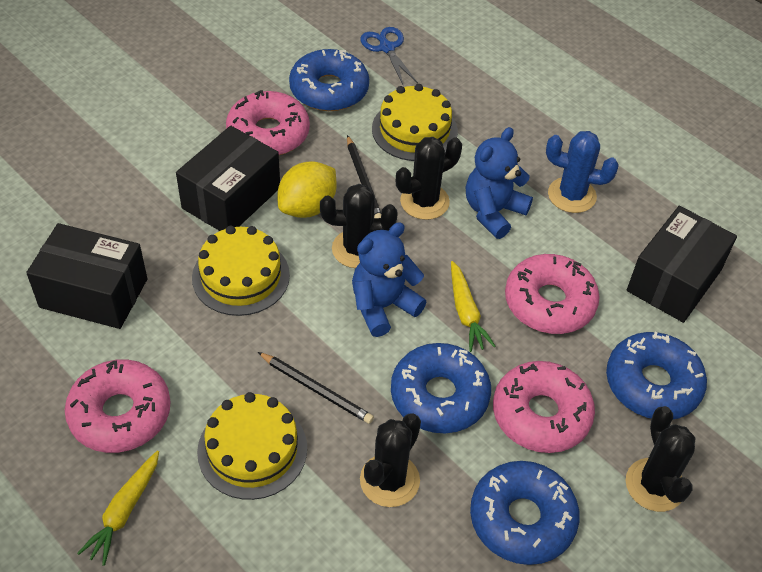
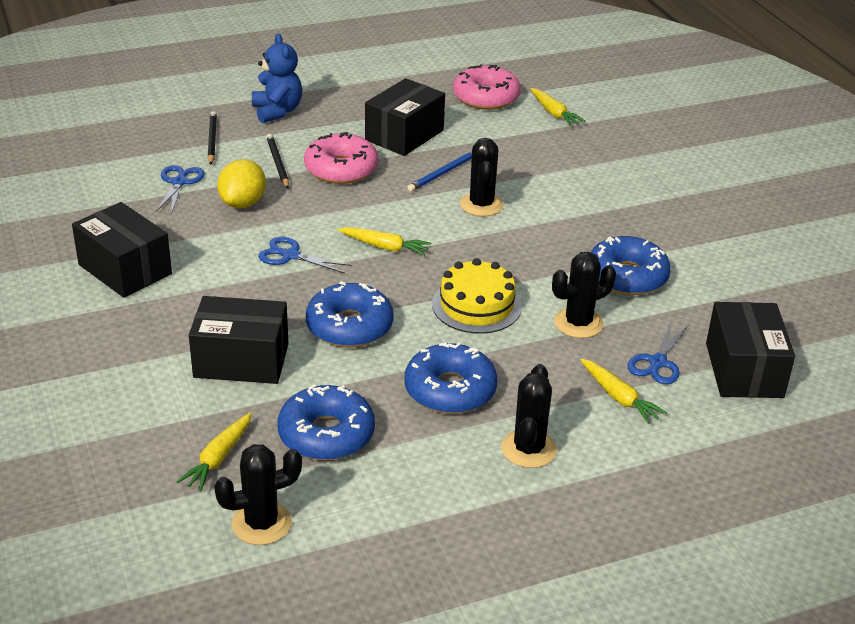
black box: 3 -> 4
blue cactus: 1 -> 0
blue pencil: 0 -> 1
blue scissors: 1 -> 3
blue teddy bear: 2 -> 1
pink donut: 4 -> 2
yellow cake: 3 -> 1
yellow carrot: 2 -> 4

